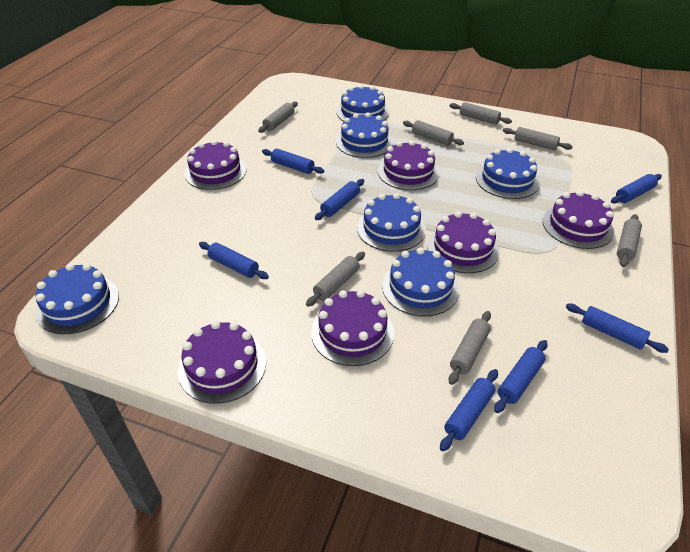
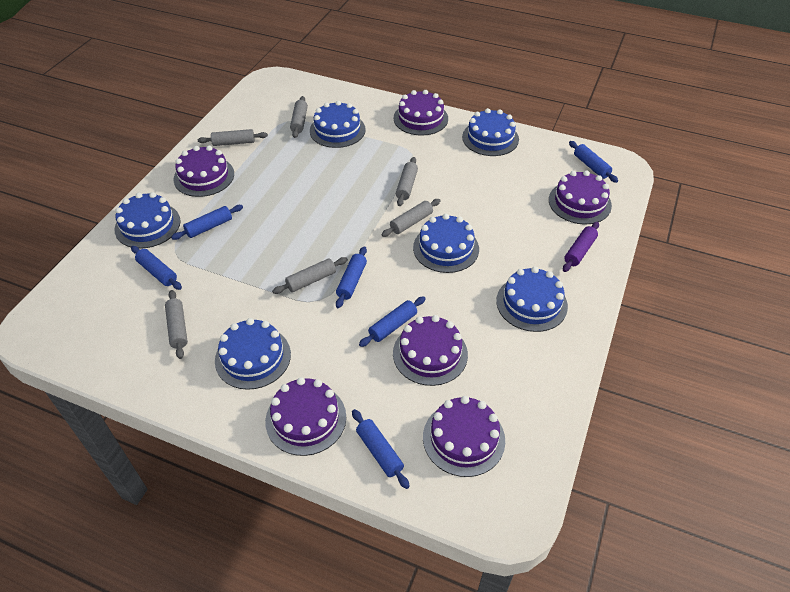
blue rolling pin: 7 -> 6
grey rolling pin: 7 -> 6
purple rolling pin: 0 -> 1

